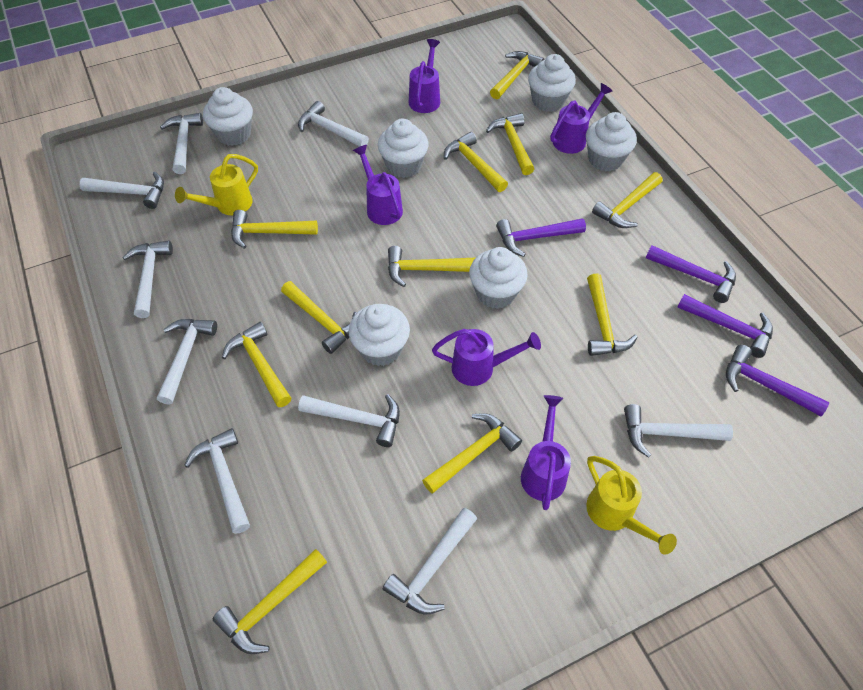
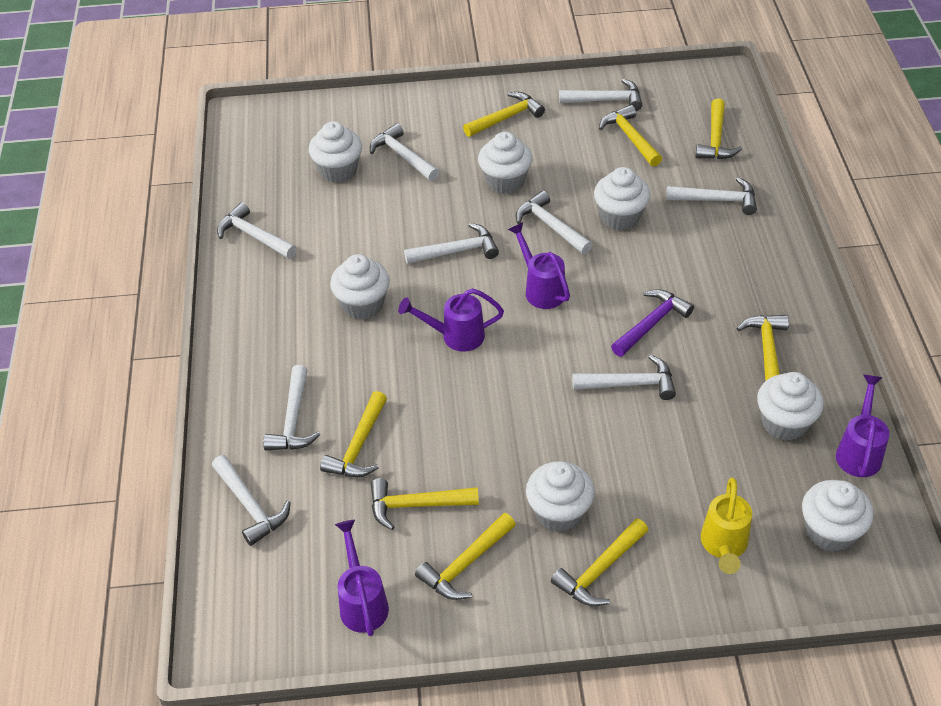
purple hammer: 4 -> 1
purple watering can: 5 -> 4
white cupcake: 6 -> 7
yellow hammer: 11 -> 8
yellow watering can: 2 -> 1

